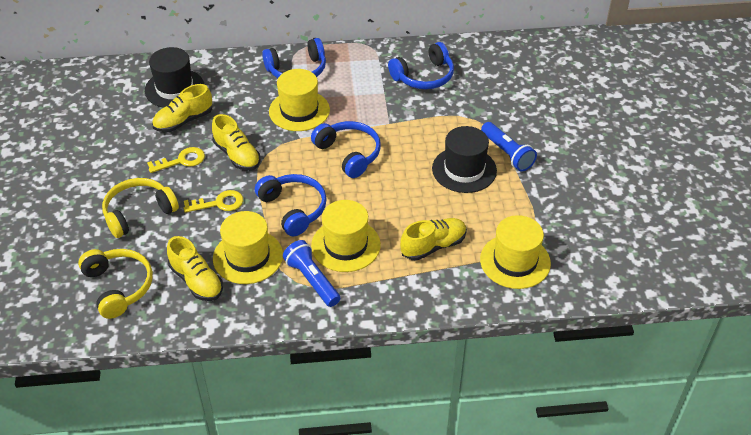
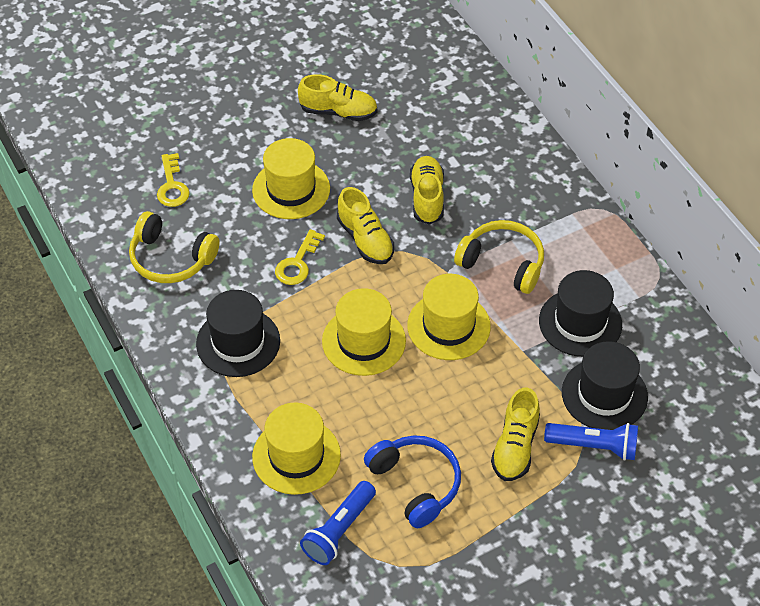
black hat: 2 -> 3
blue headphones: 4 -> 1

